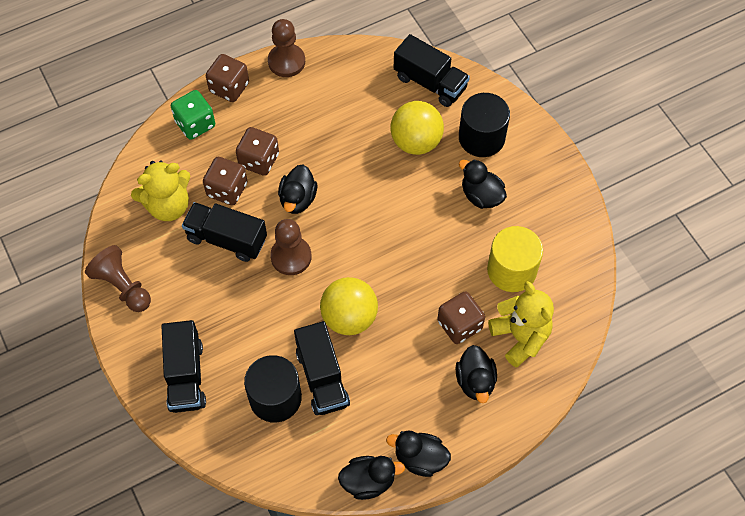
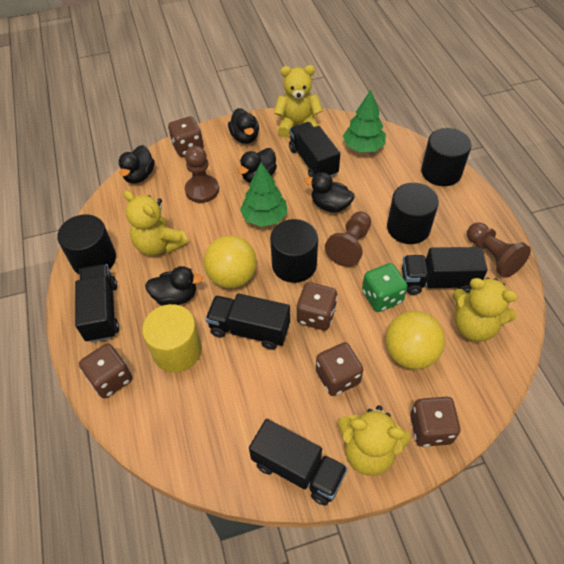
black cylinder: 2 -> 4
black truck: 4 -> 5
brown dice: 4 -> 5
green tree: 0 -> 2
yellow teddy bear: 2 -> 4

